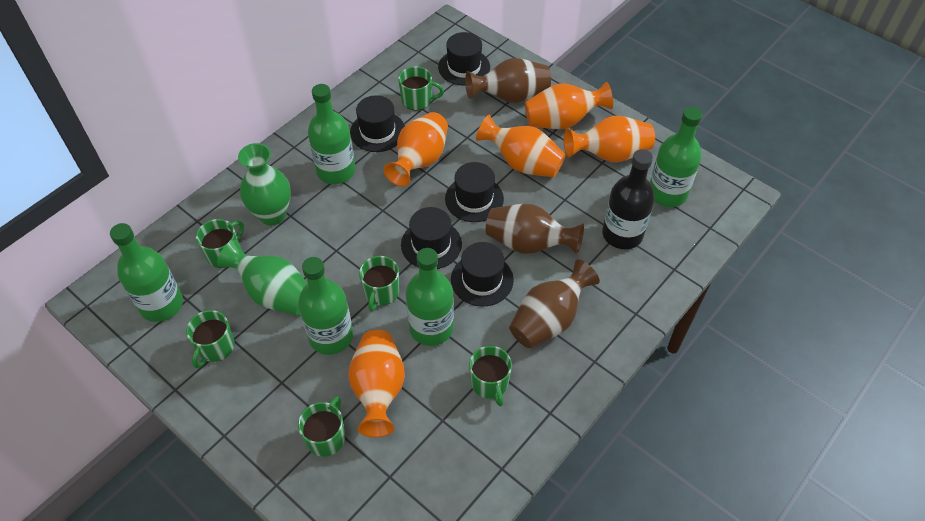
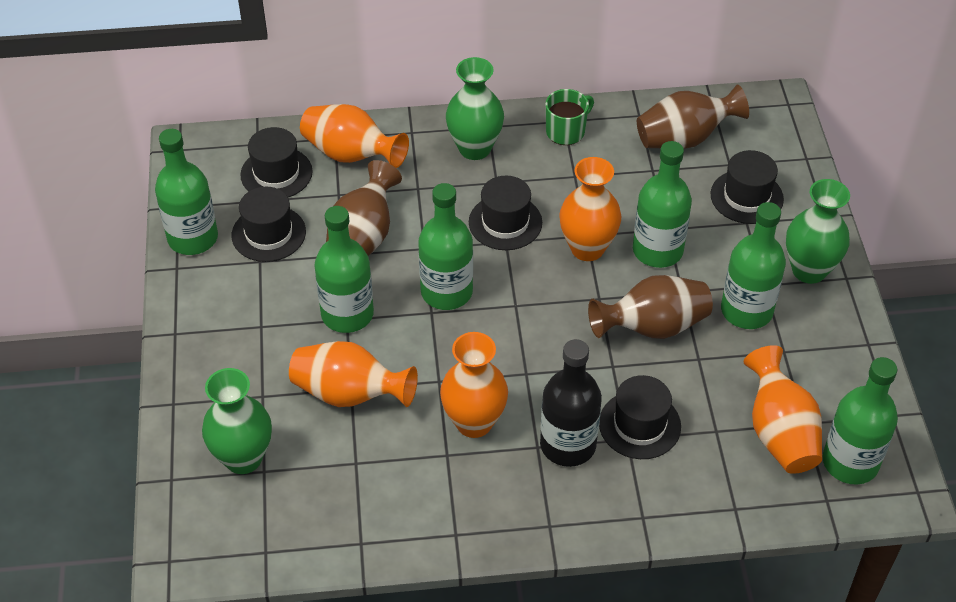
green bottle: 5 -> 6
green mug: 6 -> 1
green vase: 2 -> 3

